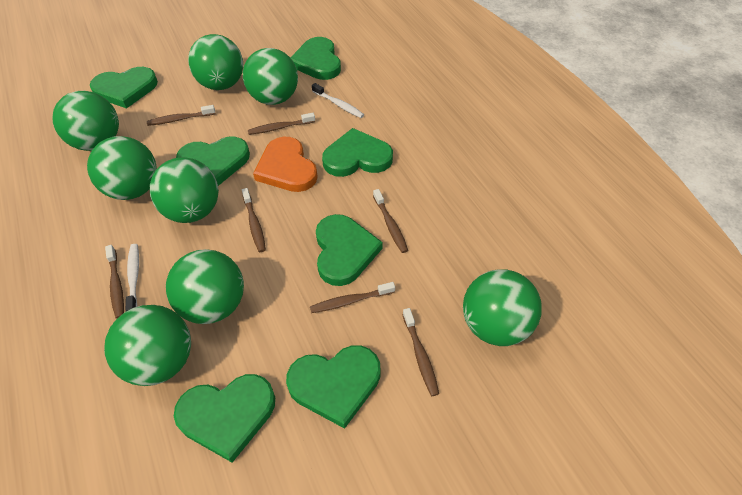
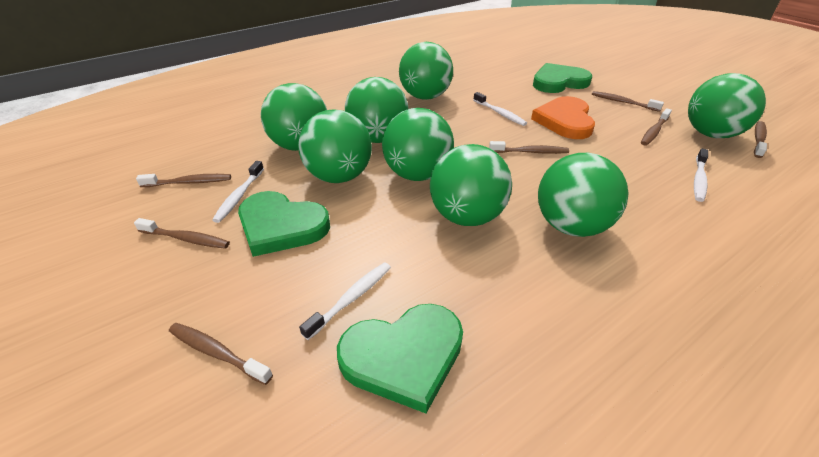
green heart: 7 -> 3
white toothbrush: 2 -> 4

